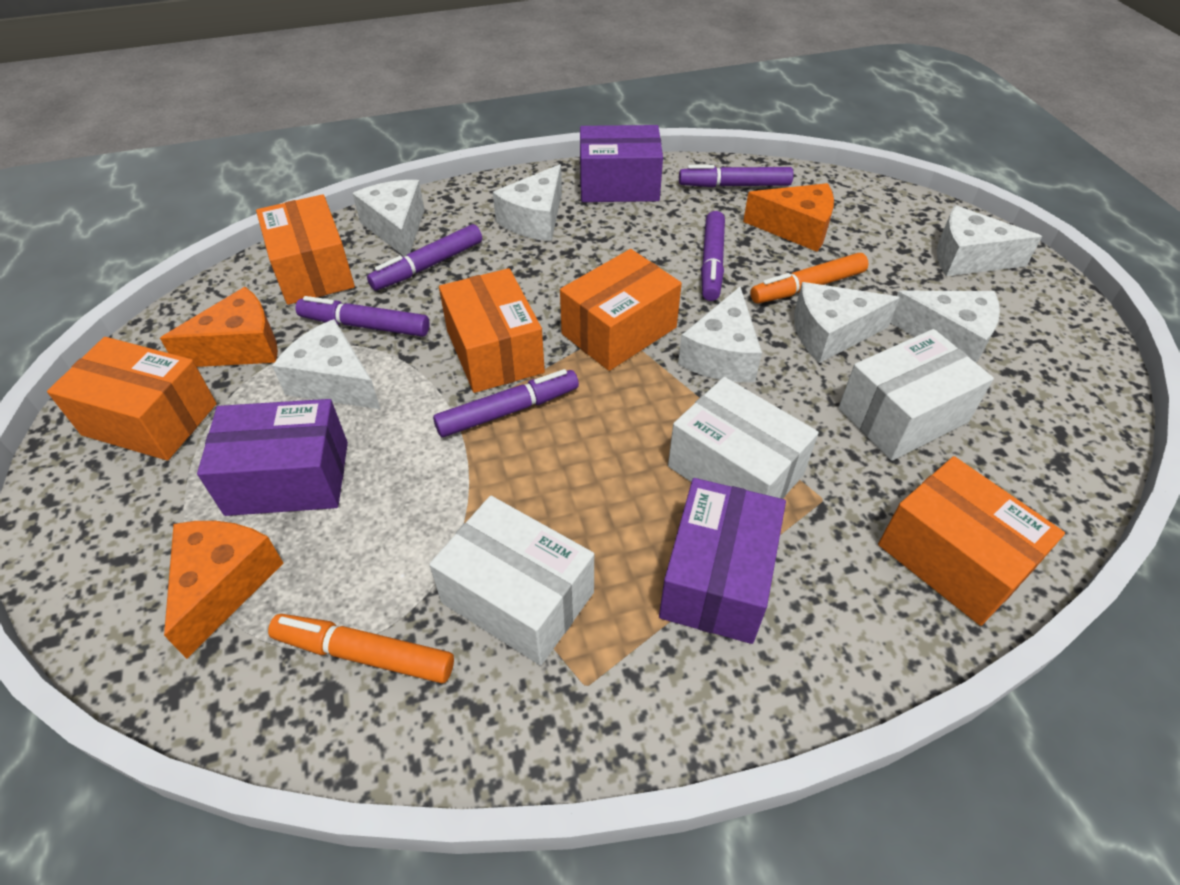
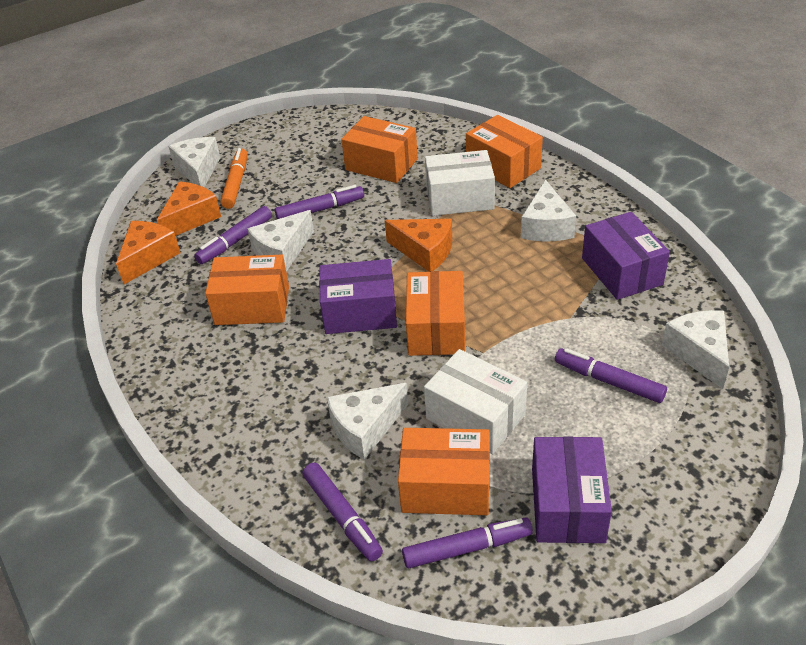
orange marker: 2 -> 1
white box: 3 -> 2
white cheese: 7 -> 5

